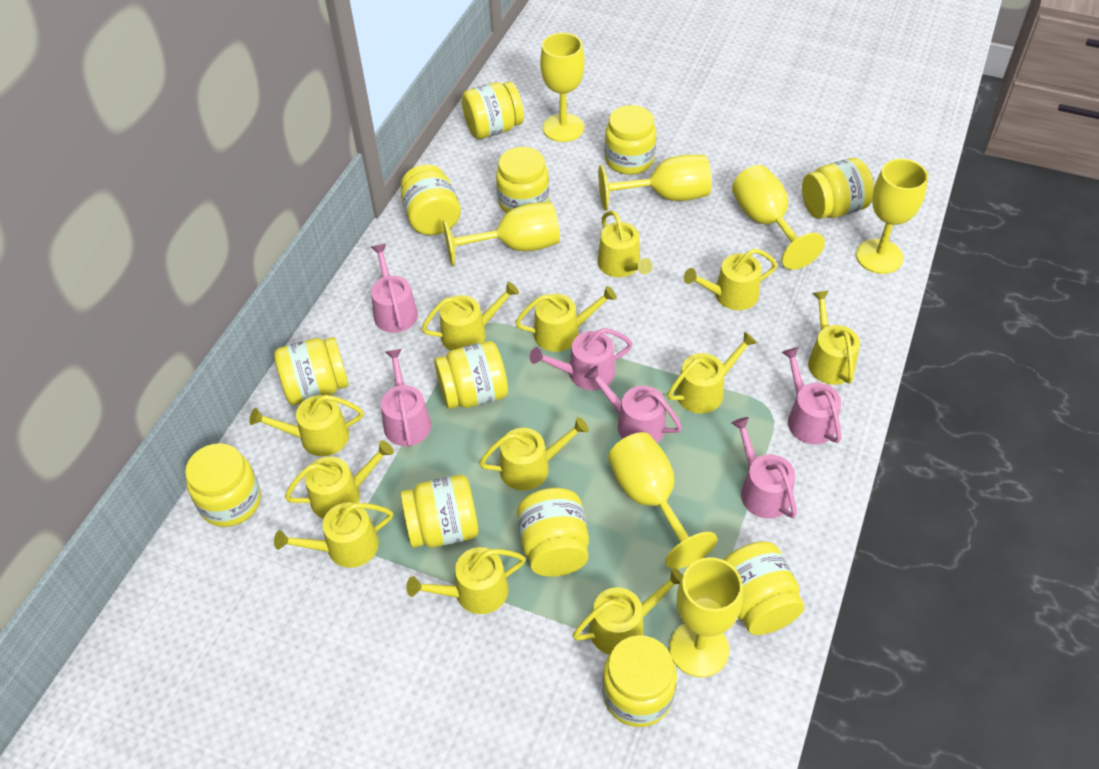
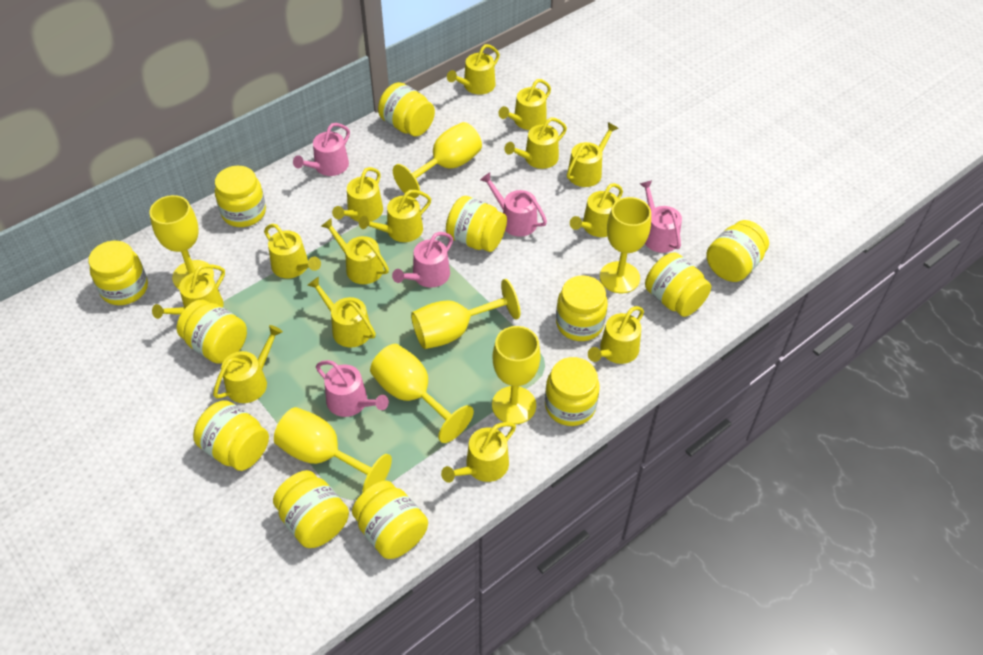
pink watering can: 6 -> 5
yellow watering can: 12 -> 14

